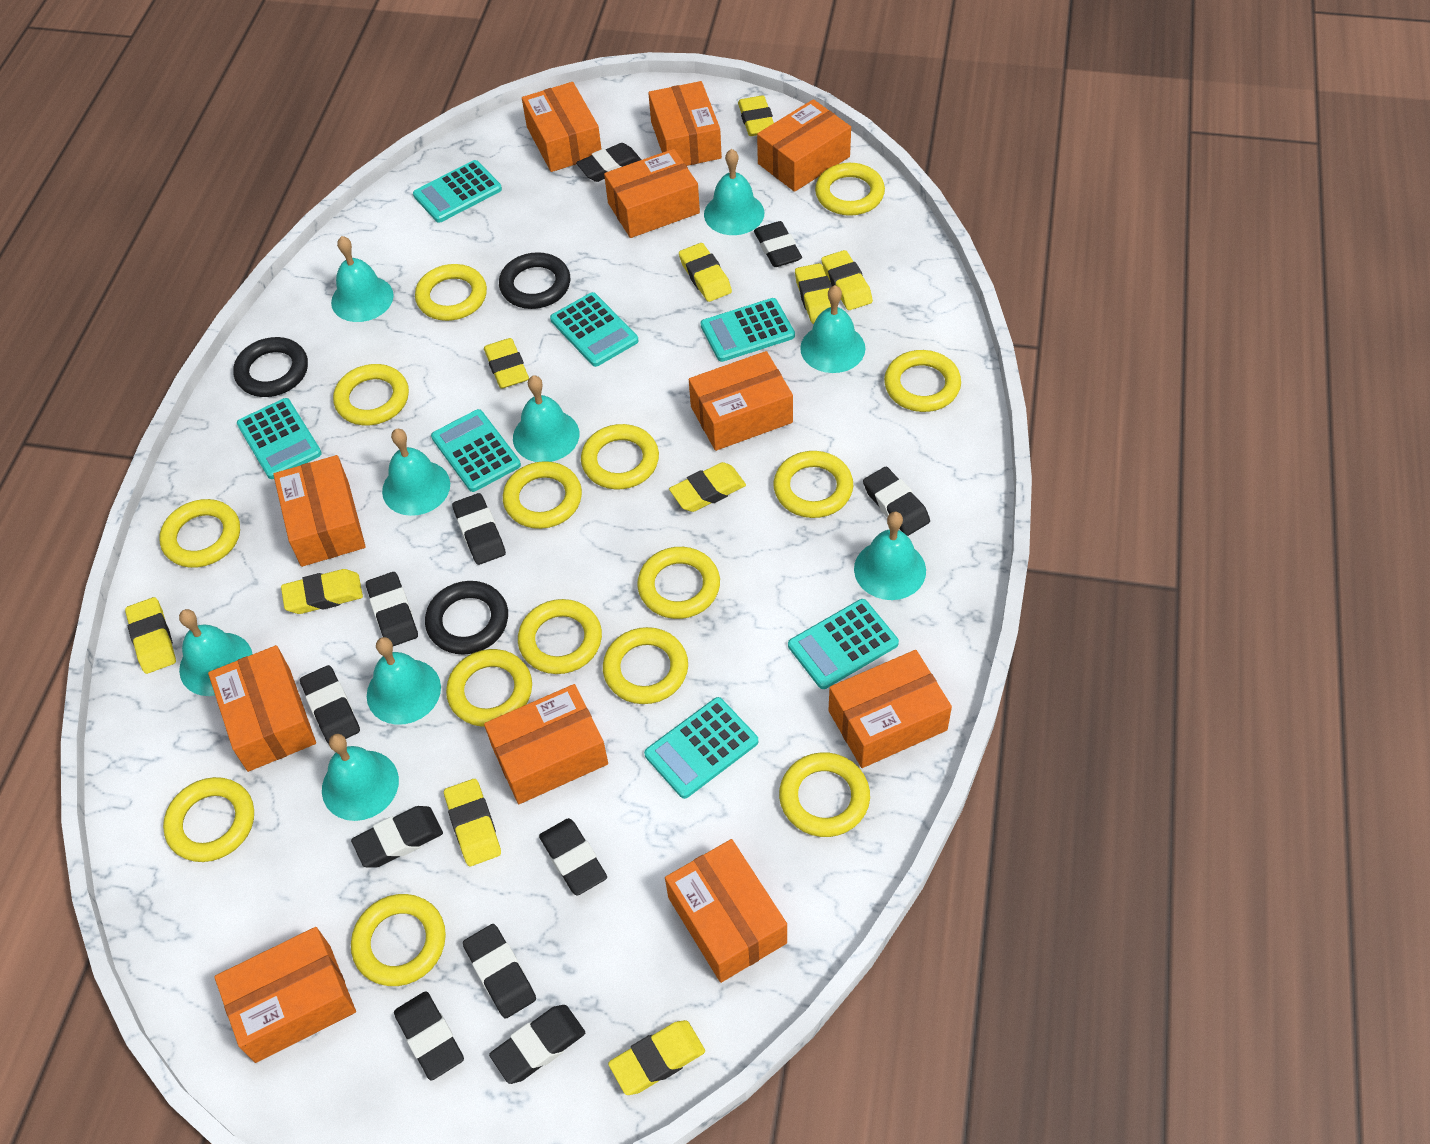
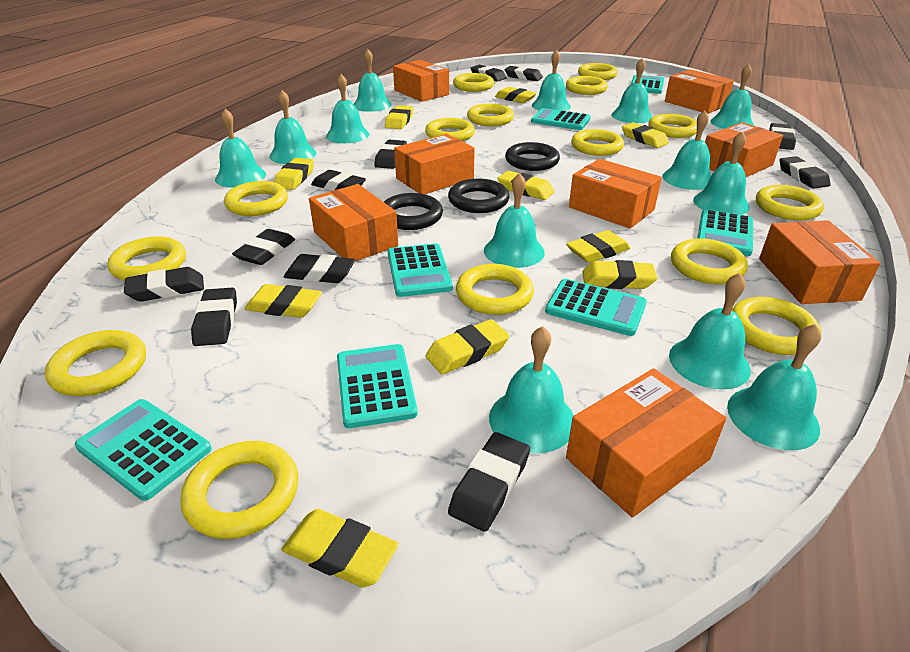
orange box: 11 -> 8
turquoise bell: 9 -> 13

